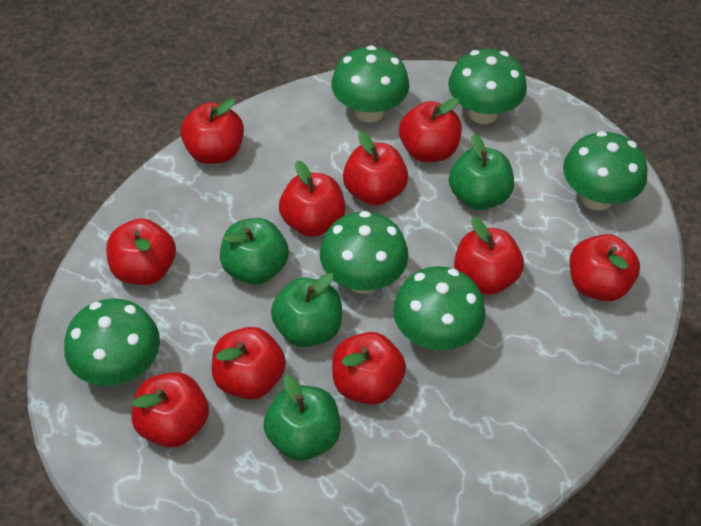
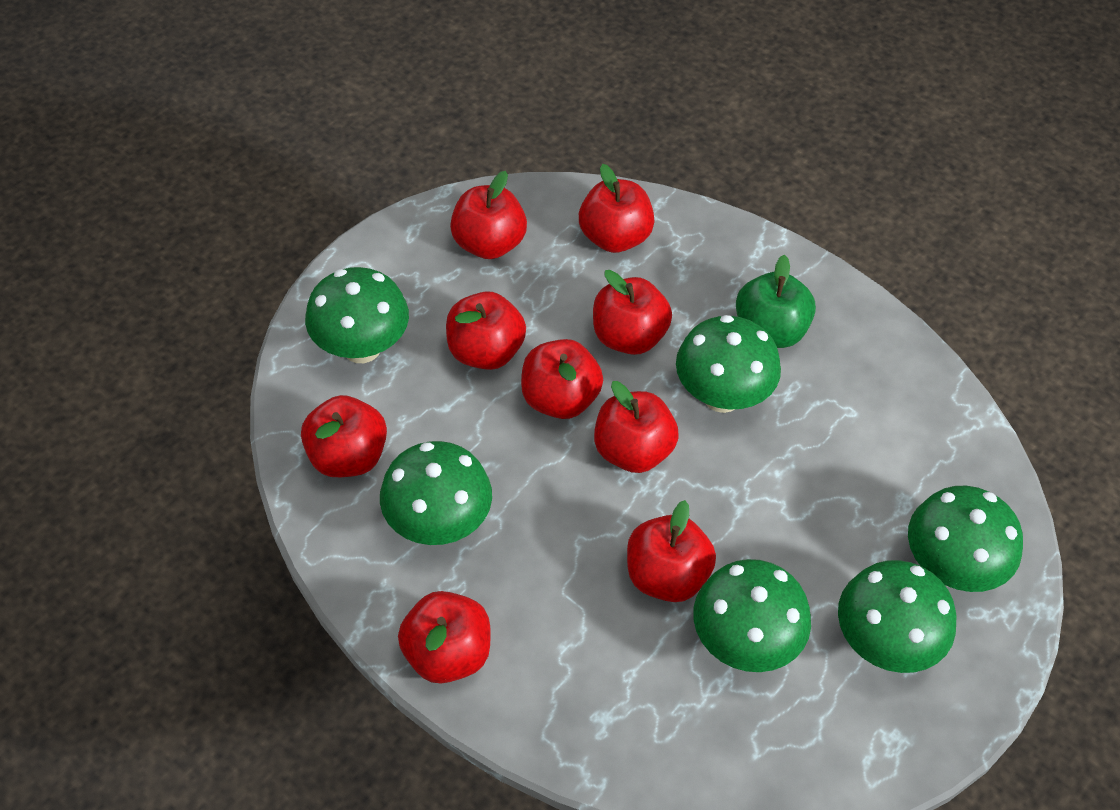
green apple: 4 -> 1
red apple: 10 -> 9

